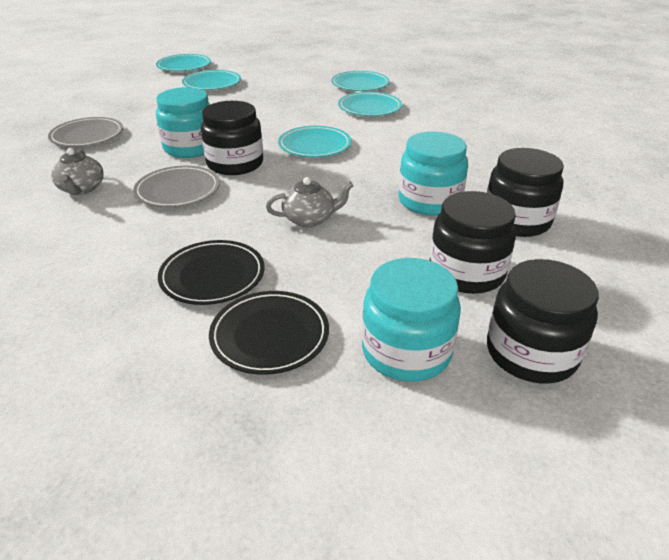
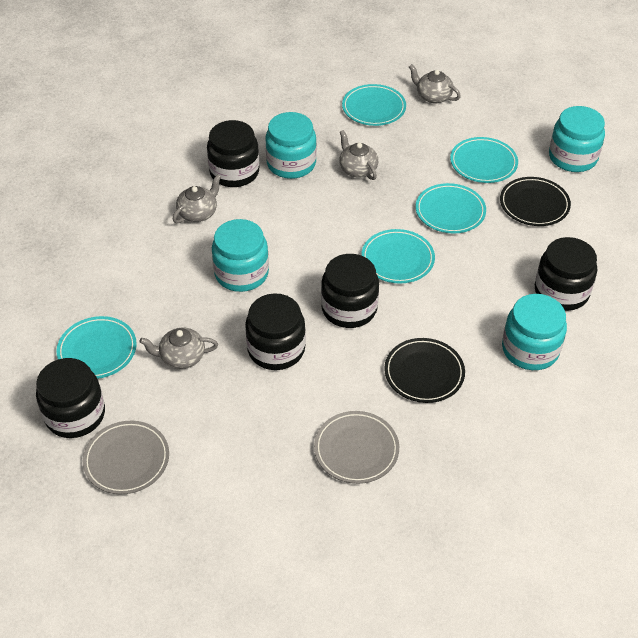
black jar: 4 -> 5
grey teapot: 2 -> 4
turquoise jar: 3 -> 4

